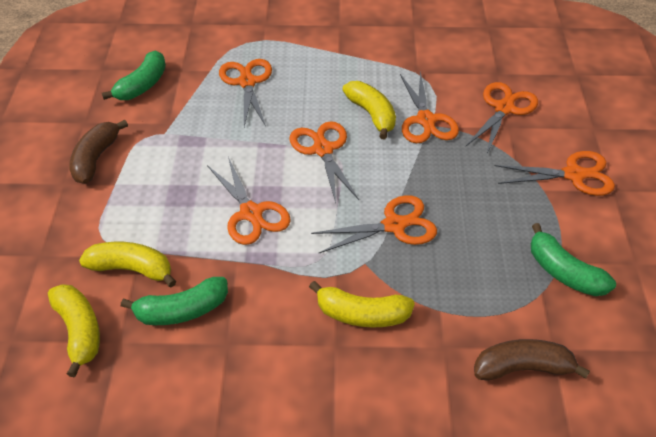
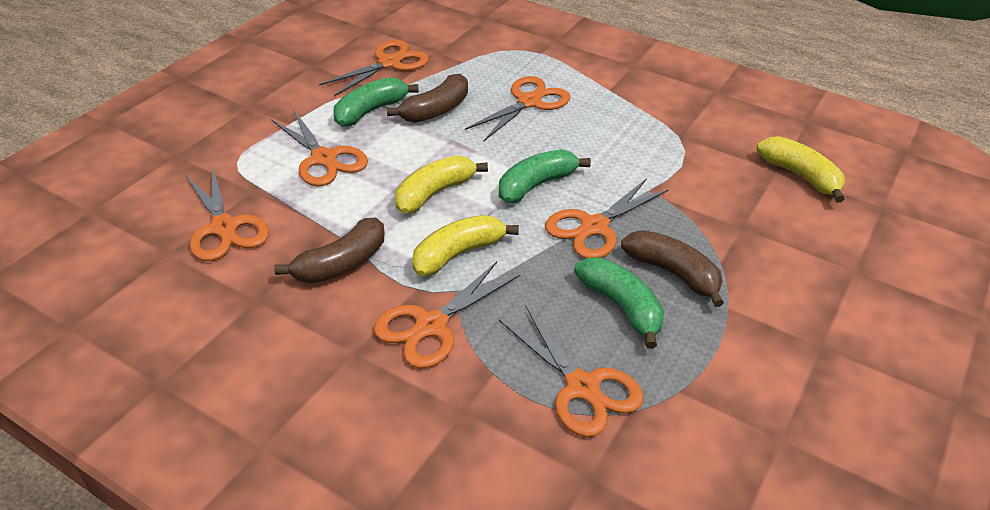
brown banana: 2 -> 3
yellow banana: 4 -> 3

